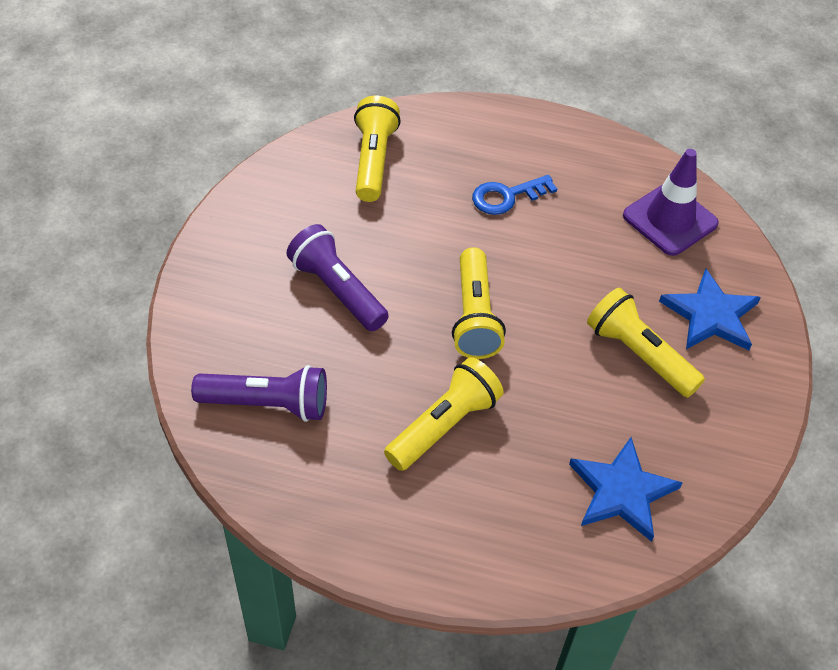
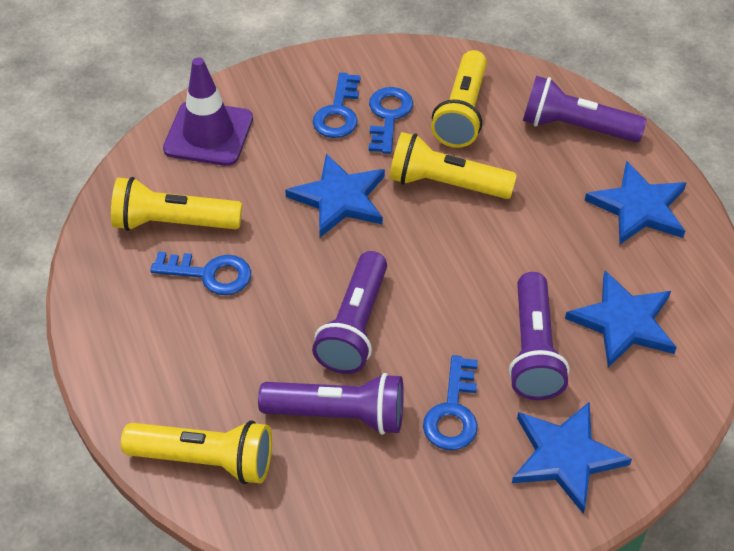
blue key: 1 -> 4
blue star: 2 -> 4
purple flashlight: 2 -> 4

